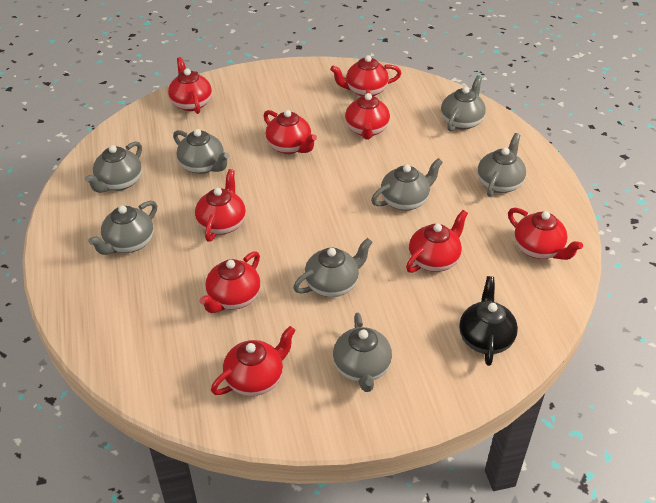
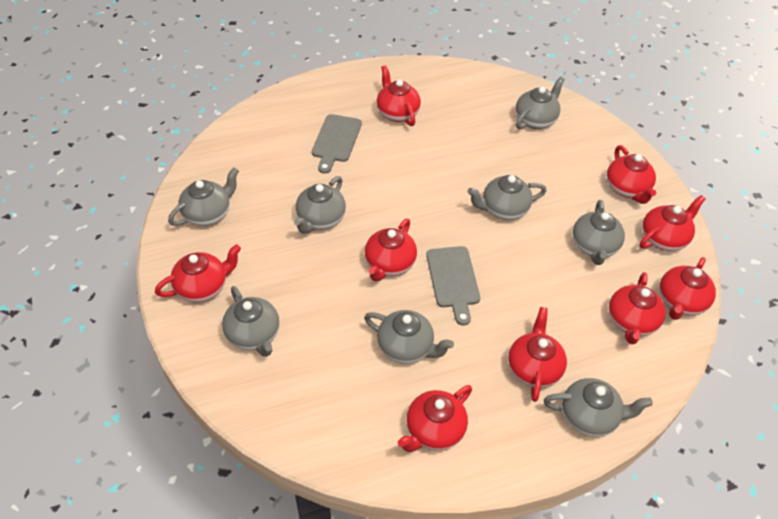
black teapot: 1 -> 0
grey cutting board: 0 -> 2

